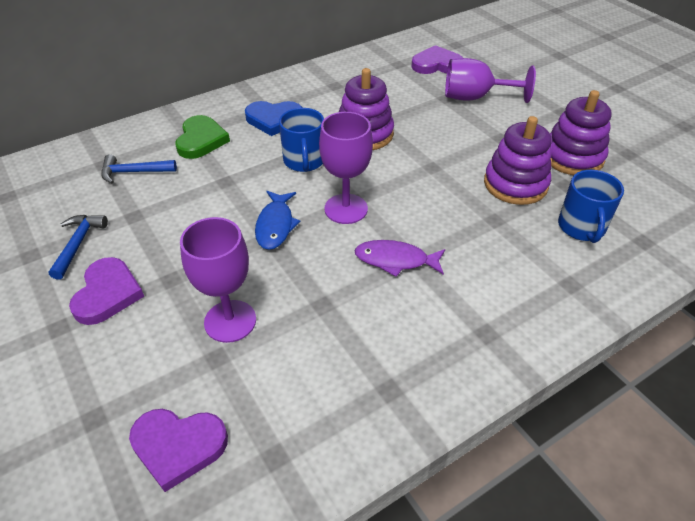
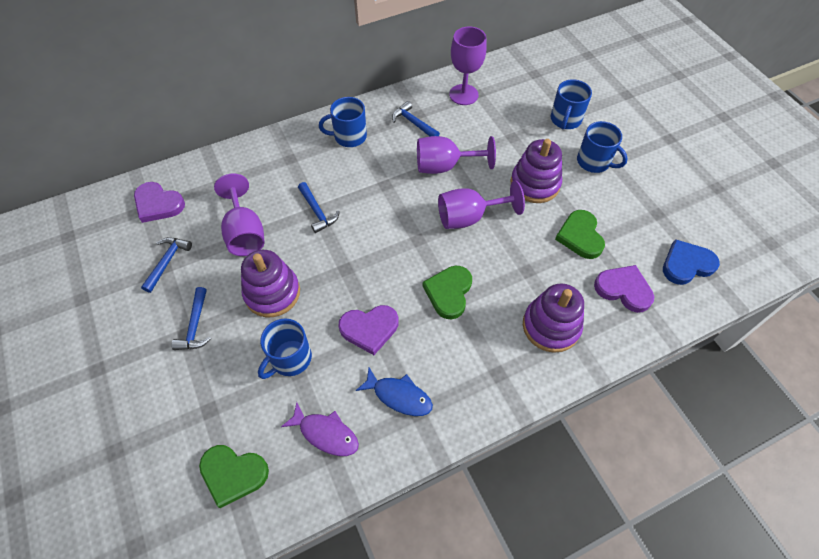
blue hammer: 2 -> 4
blue mug: 2 -> 4
green heart: 1 -> 3
purple goblet: 3 -> 4

